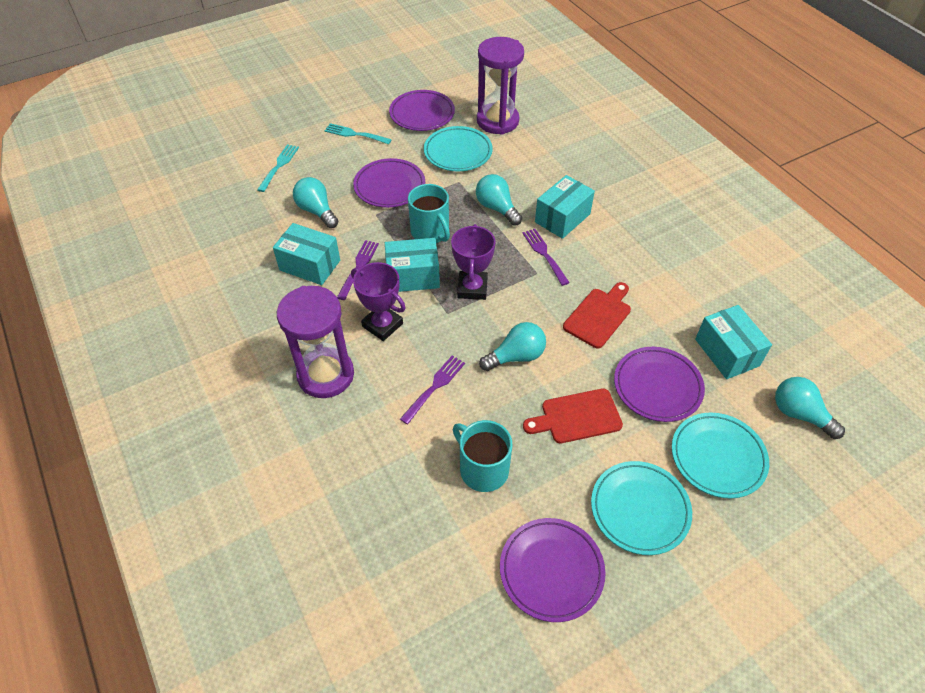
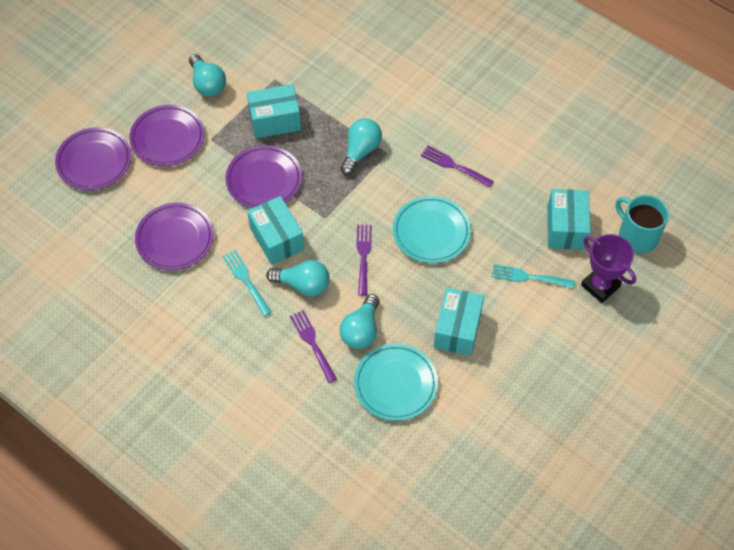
purple hourglass: 2 -> 0
purple trophy: 2 -> 1
red cutting board: 2 -> 0
turquoise mug: 2 -> 1
turquoise plate: 3 -> 2

